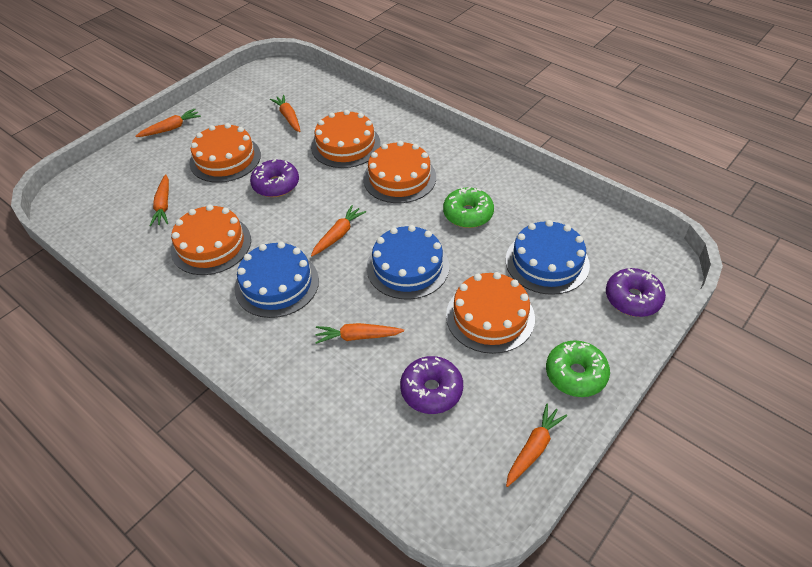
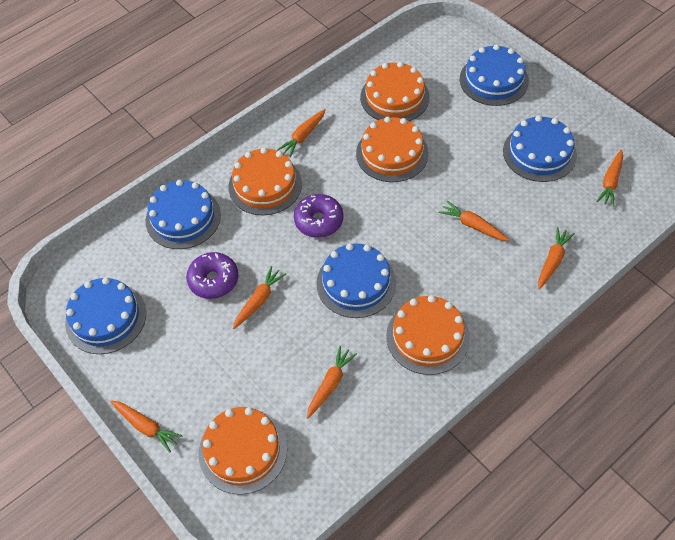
blue cake: 3 -> 5
green donut: 2 -> 0
orange carrot: 6 -> 7
purple donut: 3 -> 2

